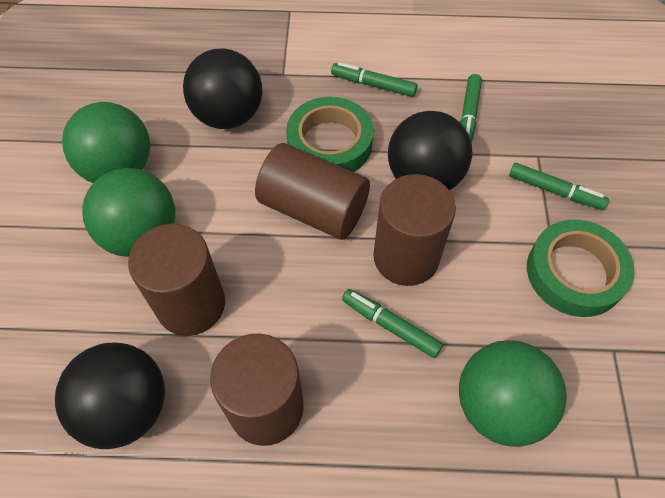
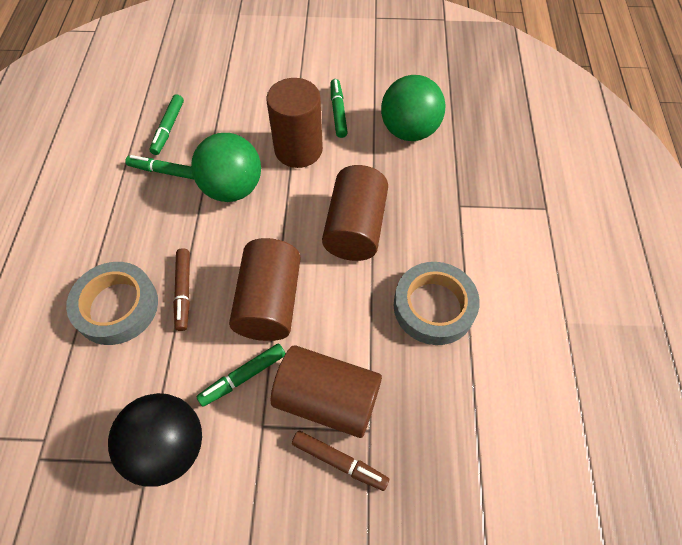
black ball: 3 -> 1
brown marker: 0 -> 2
green ball: 3 -> 2
green tape: 2 -> 0
grey tape: 0 -> 2

